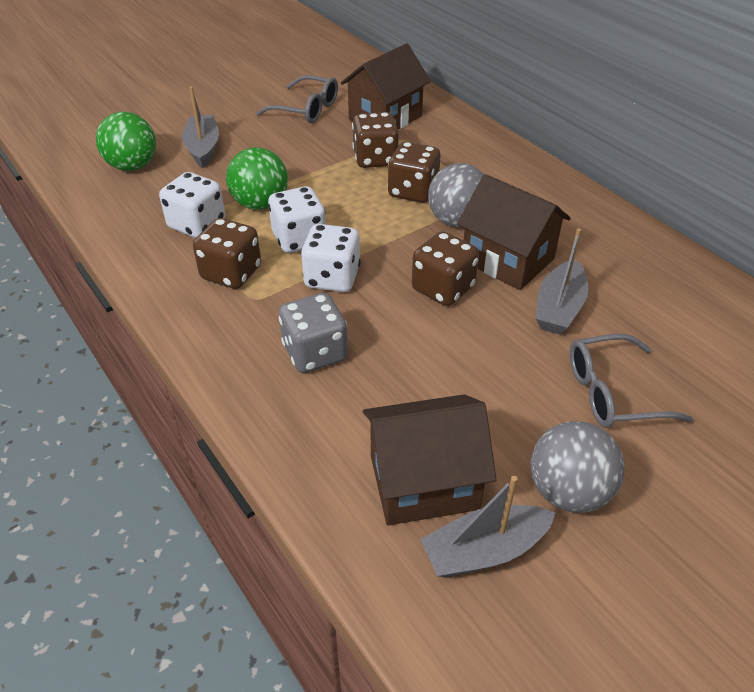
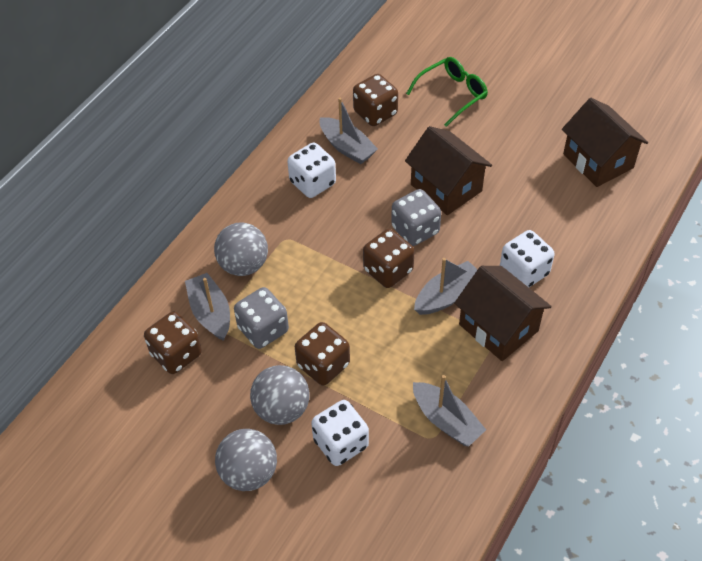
green ball: 2 -> 0
green glasses: 0 -> 1
grey ball: 2 -> 3
grey boat: 3 -> 4
grey dice: 1 -> 2
grey glasses: 2 -> 0

